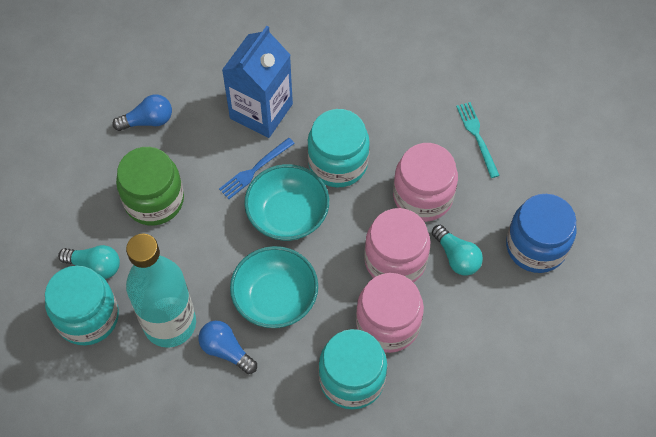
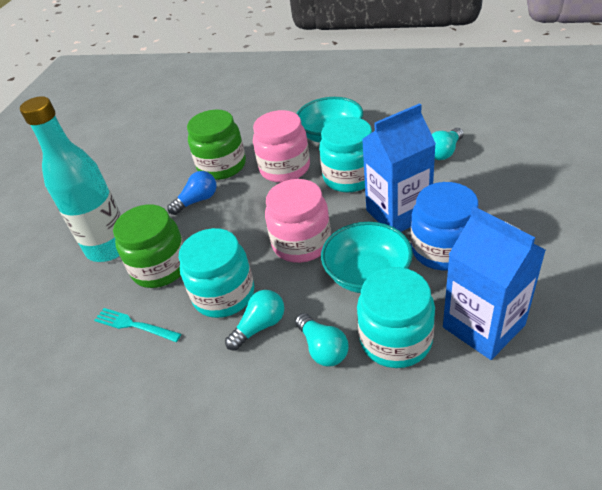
blue carton: 1 -> 2
blue fork: 1 -> 0
blue light bulb: 2 -> 1
green jar: 1 -> 2
pink jar: 3 -> 2
turquoise light bulb: 2 -> 3

